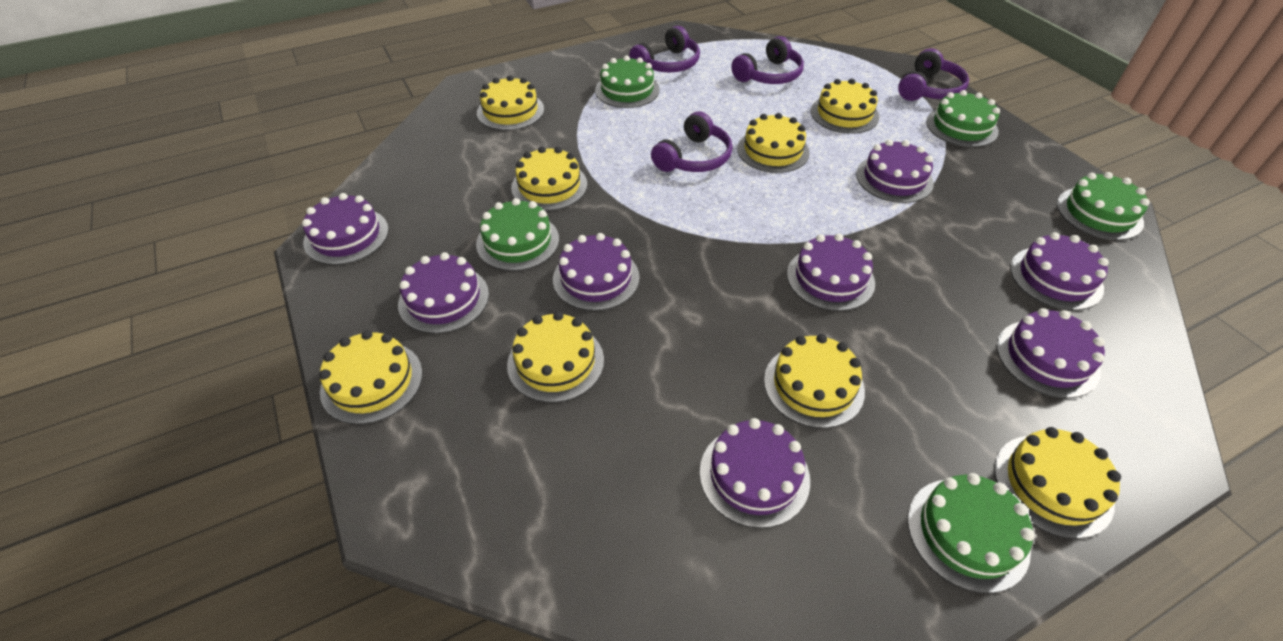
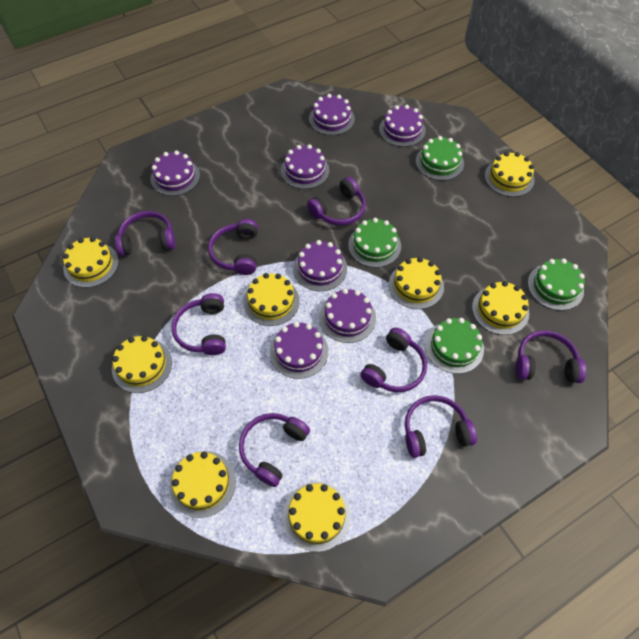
green cake: 5 -> 4
purple cake: 8 -> 7
purple headphones: 4 -> 8

